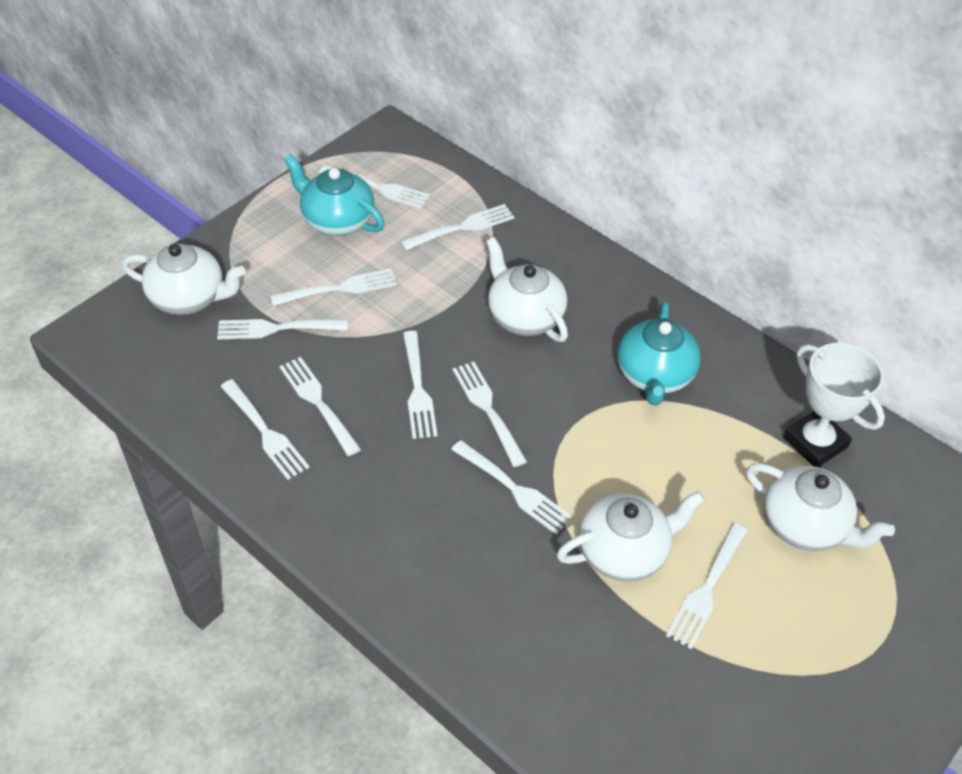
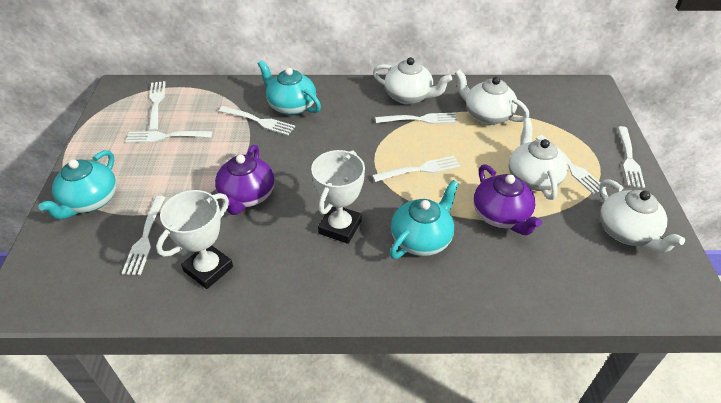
purple teapot: 0 -> 2
turquoise teapot: 2 -> 3
white fork: 10 -> 8
white trophy: 1 -> 2

